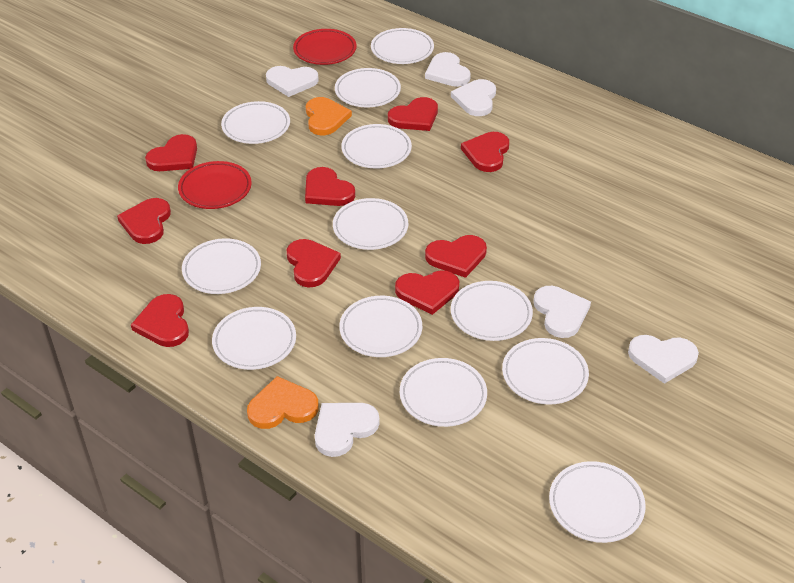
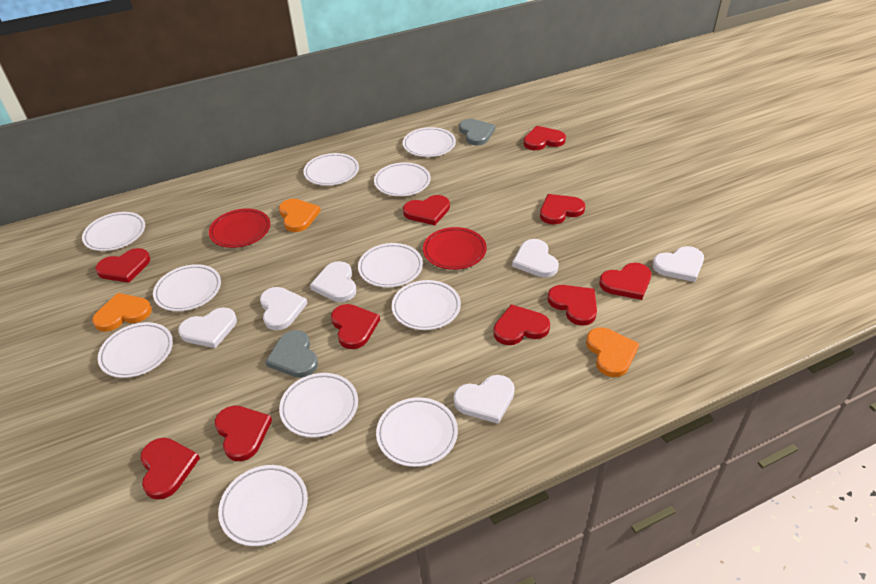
grey heart: 0 -> 2
orange heart: 2 -> 3
red heart: 9 -> 10
white plate: 12 -> 11

